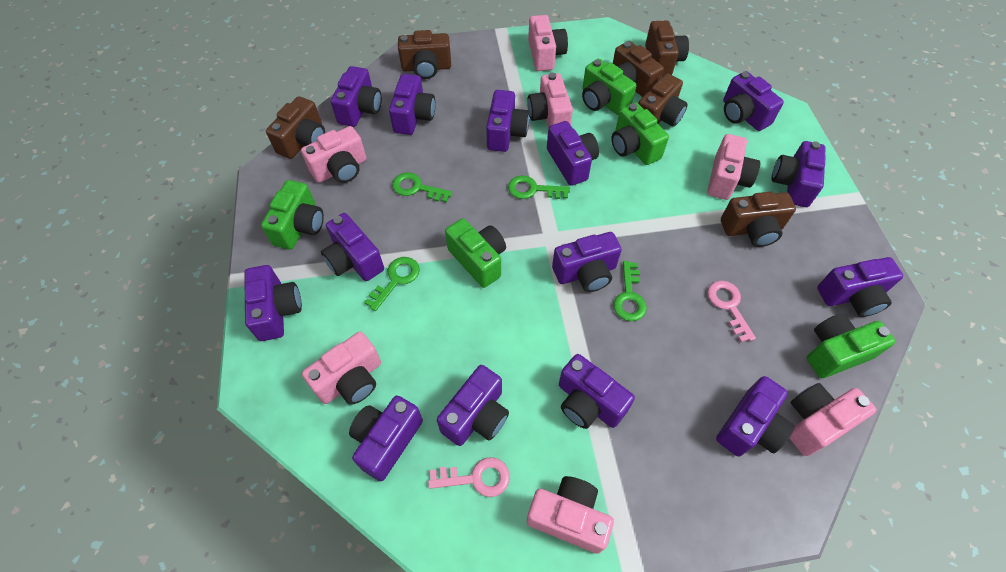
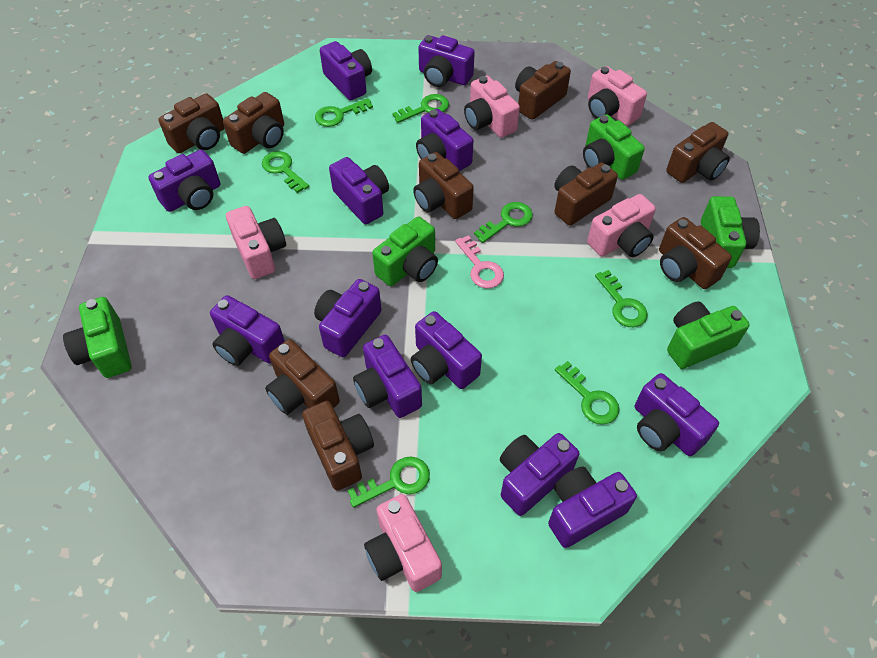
brown camera: 6 -> 9
green key: 4 -> 7
pink camera: 7 -> 5
pink key: 2 -> 1
purple camera: 14 -> 12

